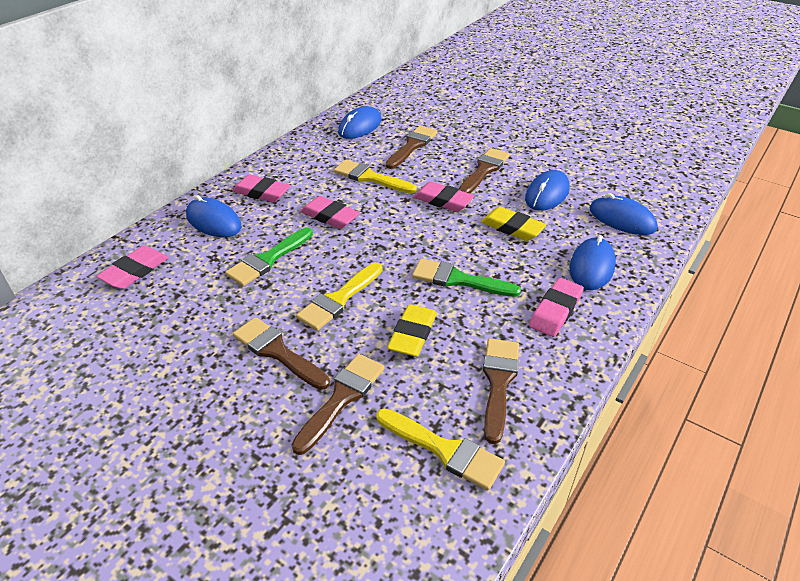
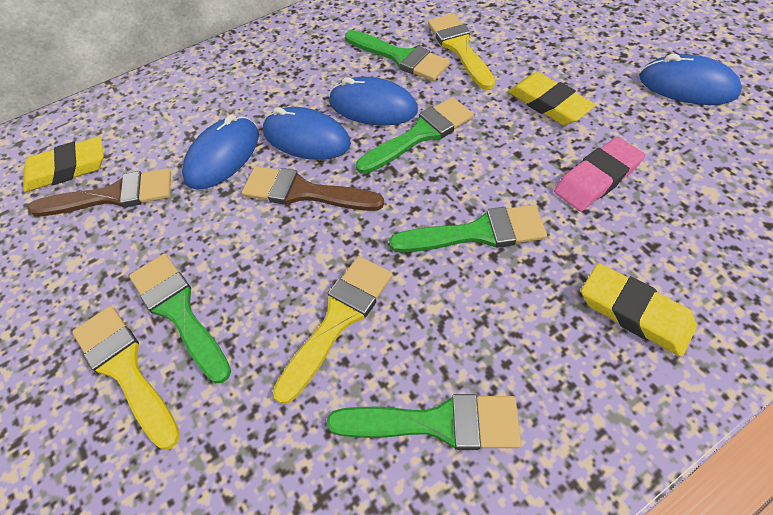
blue mouse: 5 -> 4
brown brush: 5 -> 2
green brush: 2 -> 5
pink eraser: 5 -> 1
yellow eraser: 2 -> 3

